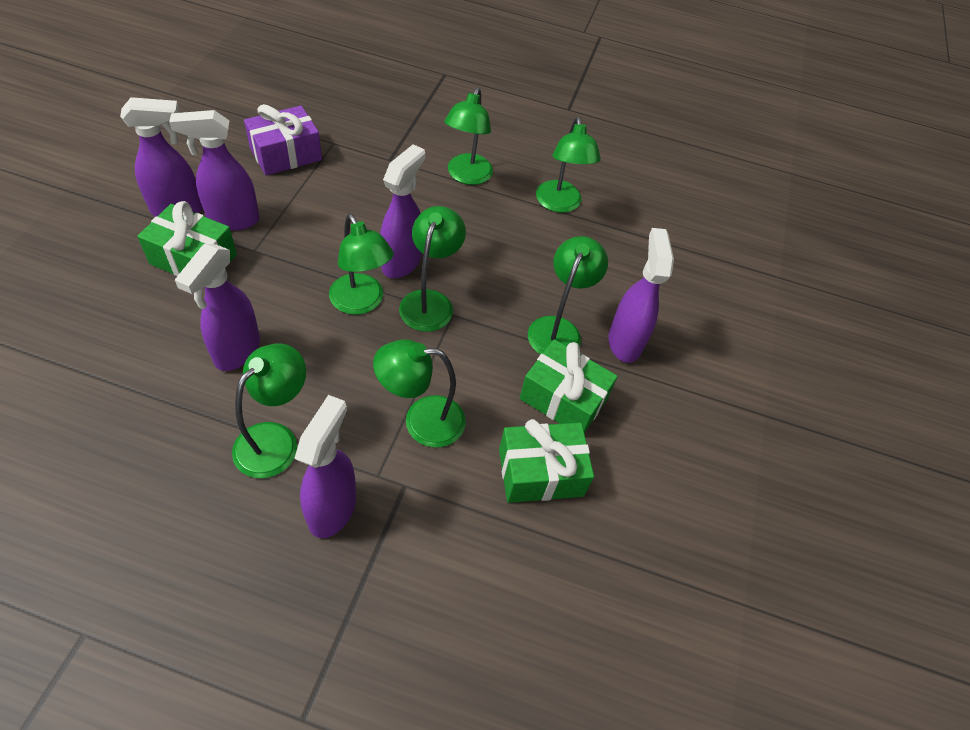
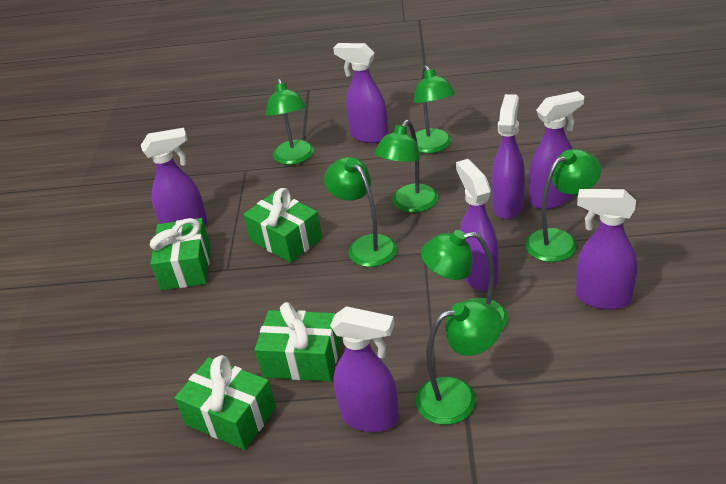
green gift: 3 -> 4
purple gift: 1 -> 0
purple spray bottle: 6 -> 7

